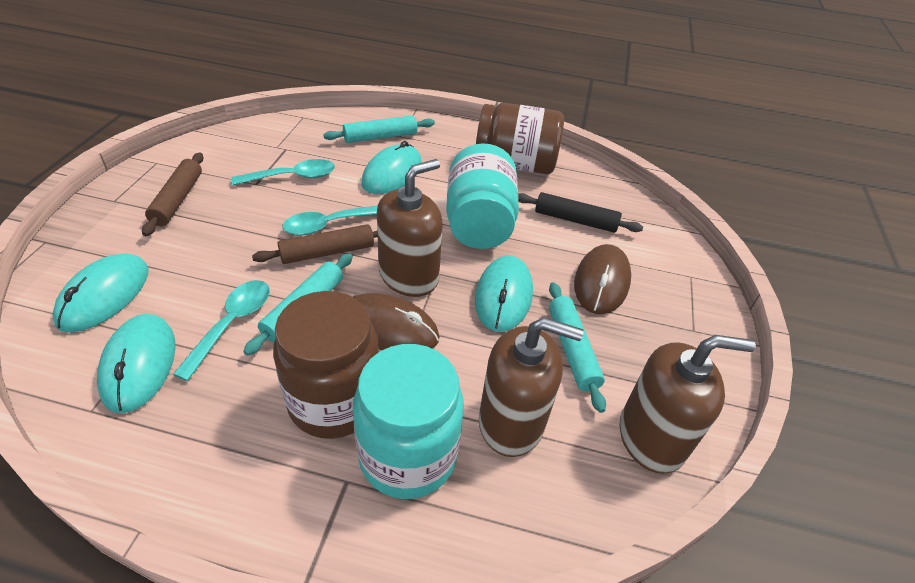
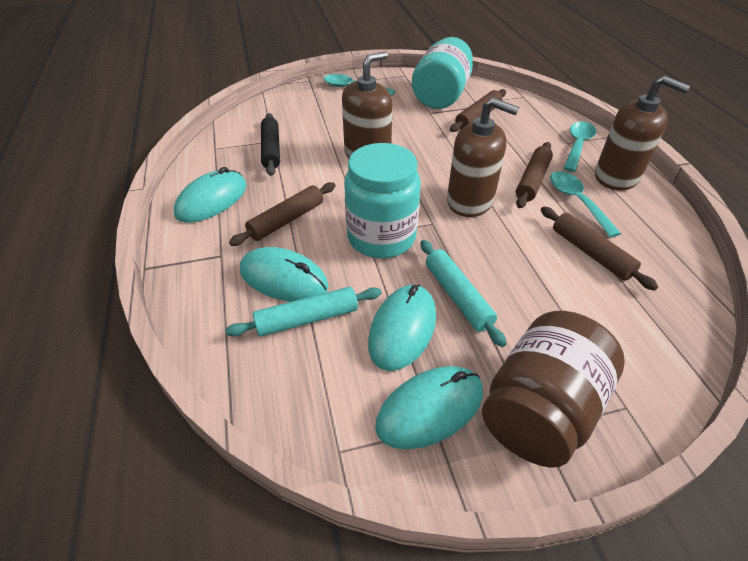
brown jar: 2 -> 1
brown mouse: 2 -> 0
brown rolling pin: 2 -> 4
turquoise rolling pin: 3 -> 2

